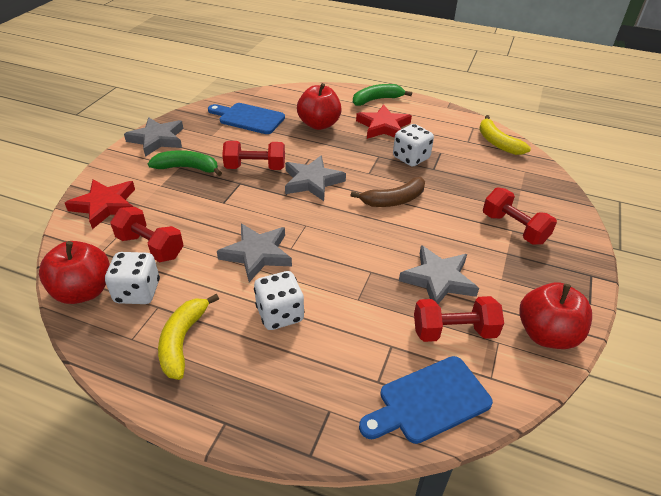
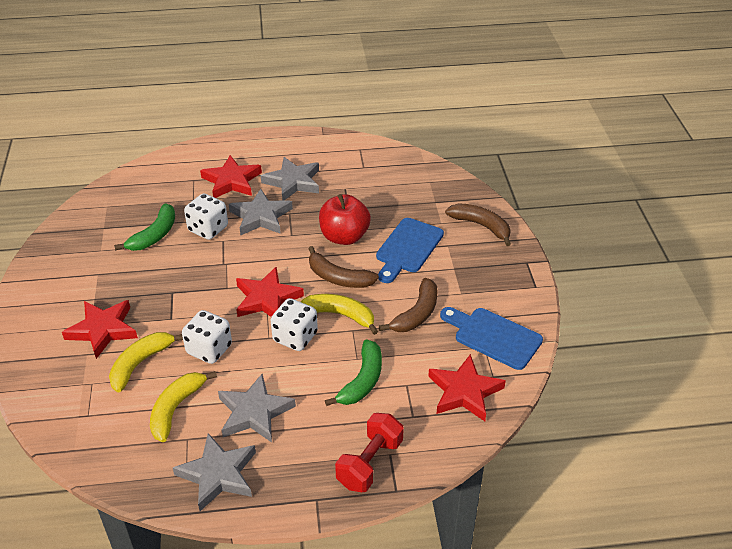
brown banana: 1 -> 3
red apple: 3 -> 1
red dumbbell: 4 -> 1
red star: 2 -> 4
yellow banana: 2 -> 3

